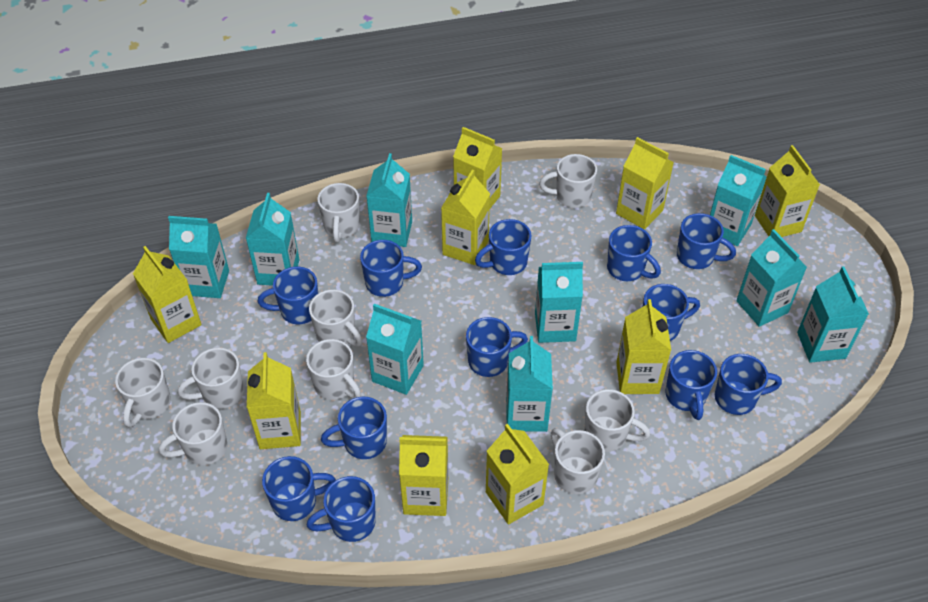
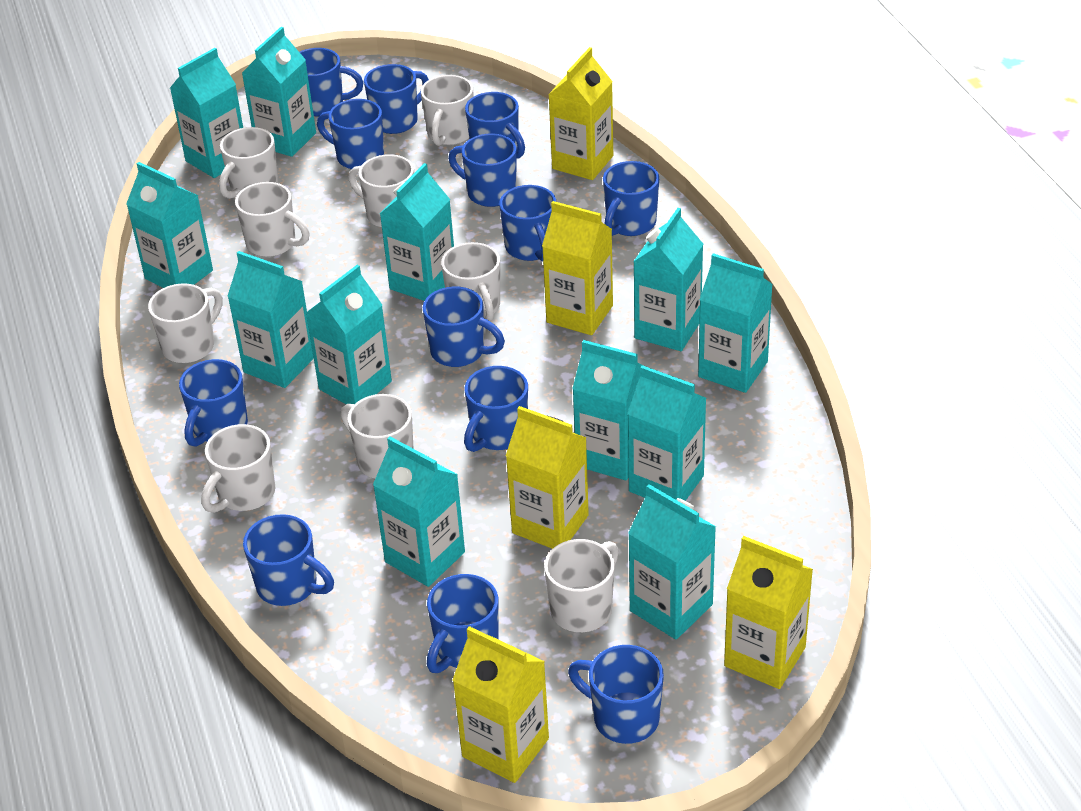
blue mug: 12 -> 13
turquoise carton: 9 -> 12
yellow carton: 9 -> 5

